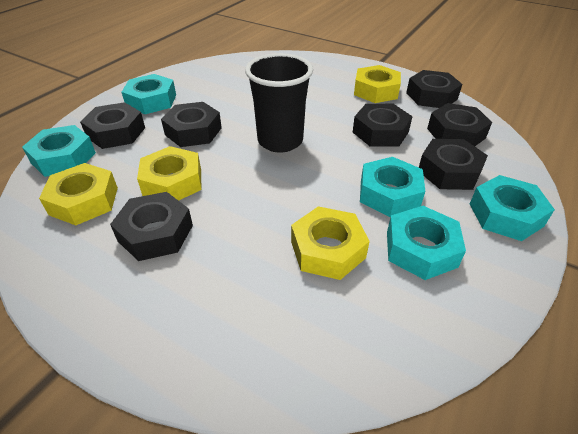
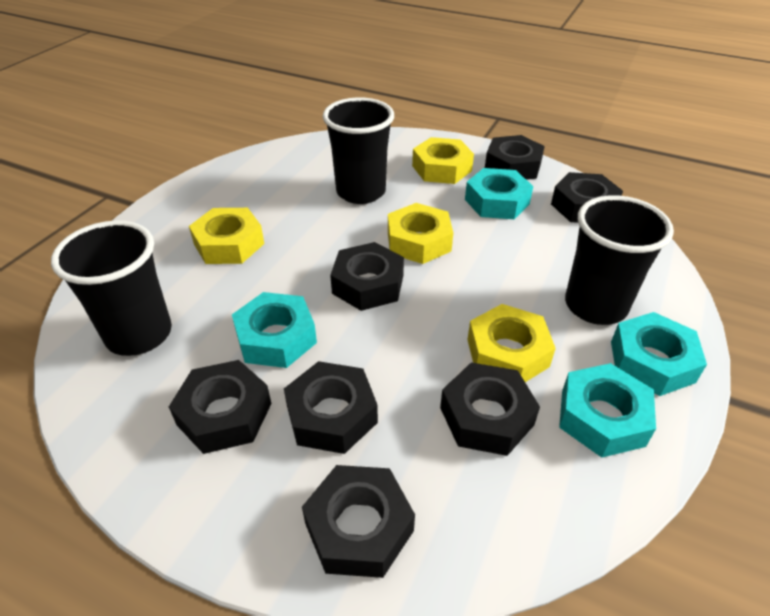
black cup: 1 -> 3
turquoise nut: 5 -> 4

